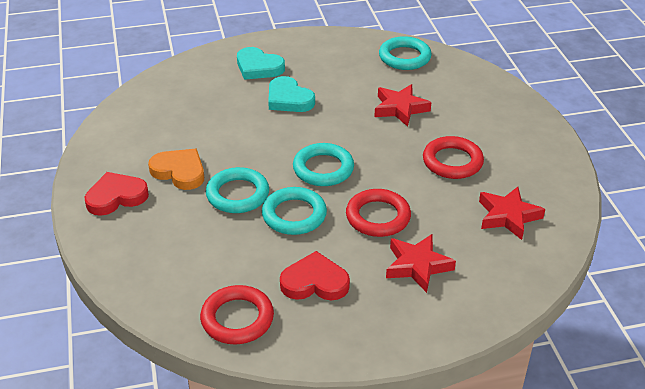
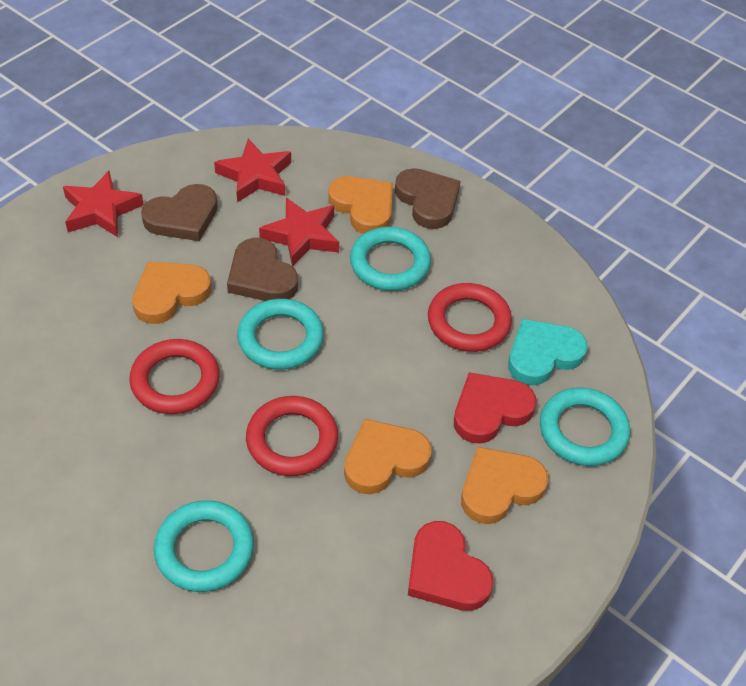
brown heart: 0 -> 3
orange heart: 1 -> 4
turquoise heart: 2 -> 1

